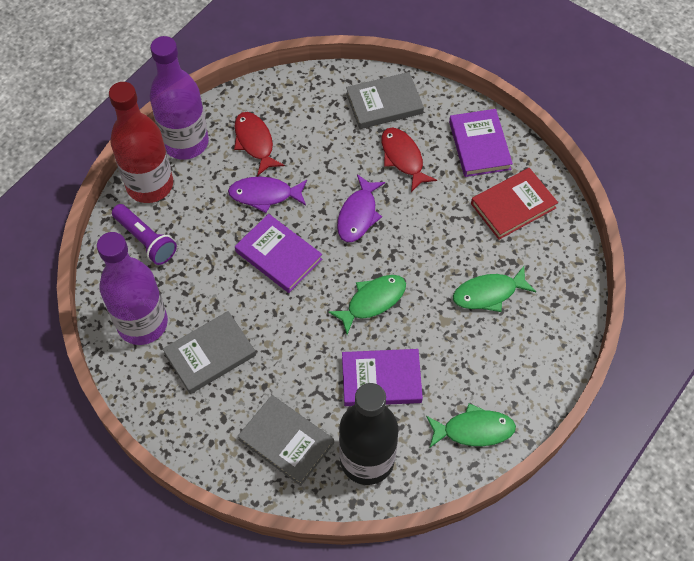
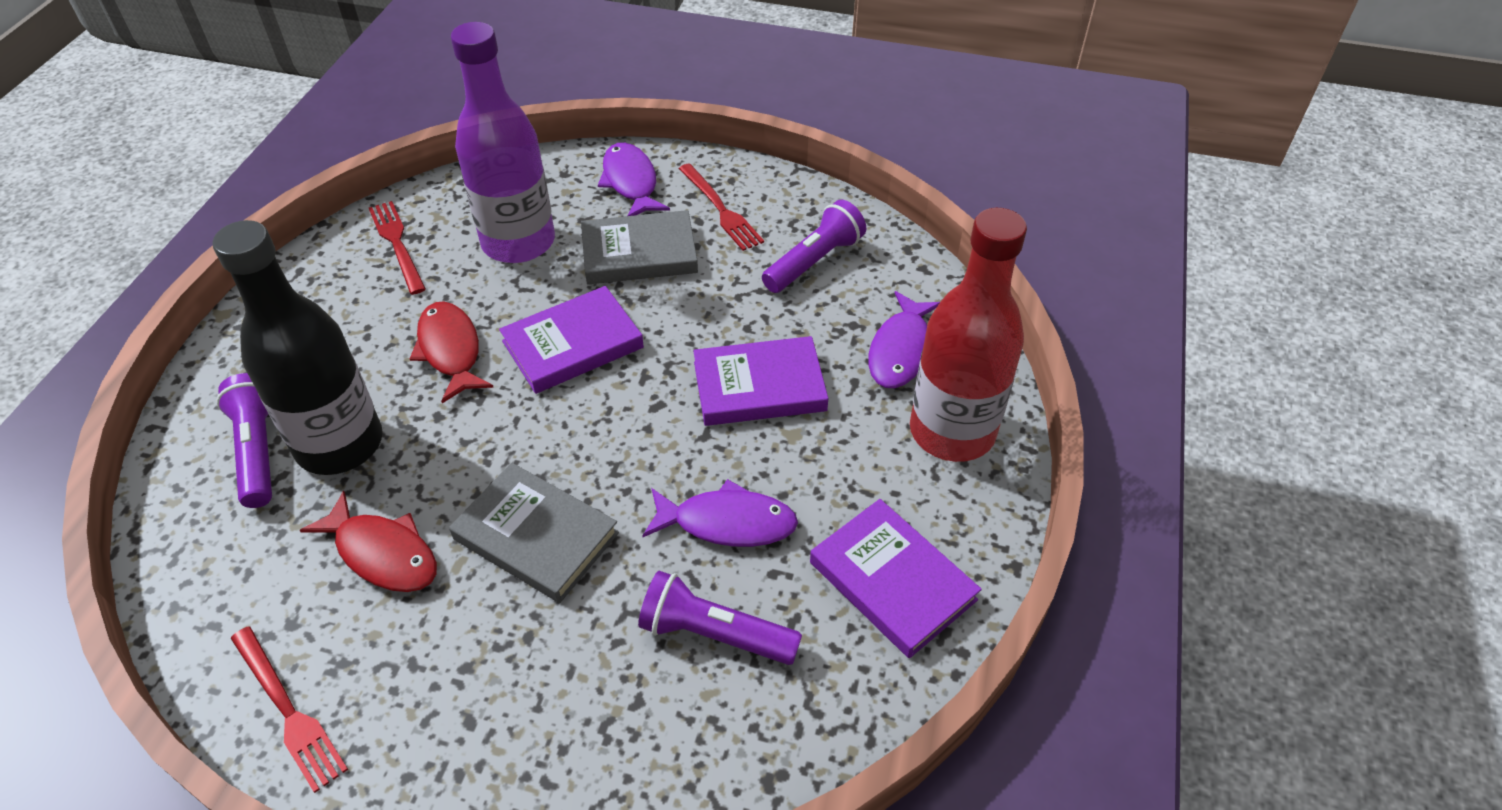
green fish: 3 -> 0
grey book: 3 -> 2
purple bottle: 2 -> 1
purple fish: 2 -> 3
purple flashlight: 1 -> 3
red book: 1 -> 0
red fork: 0 -> 3

